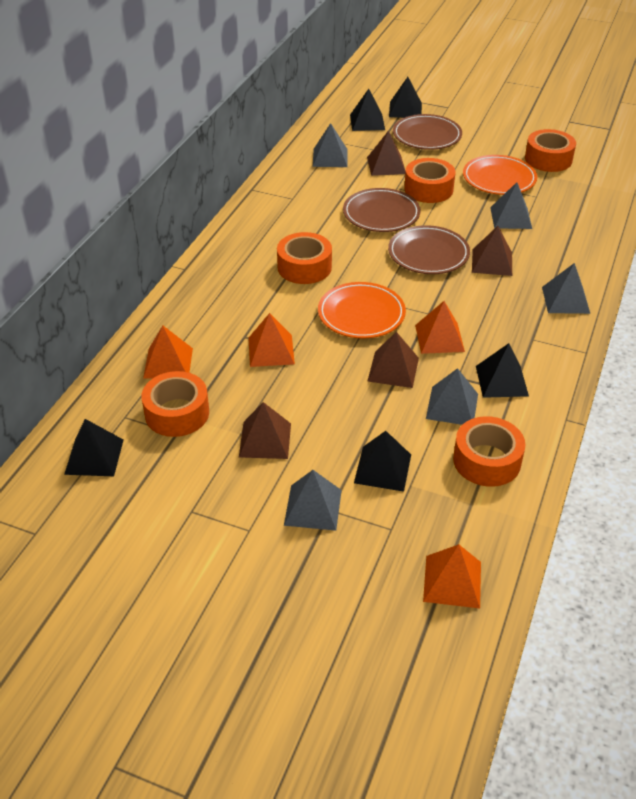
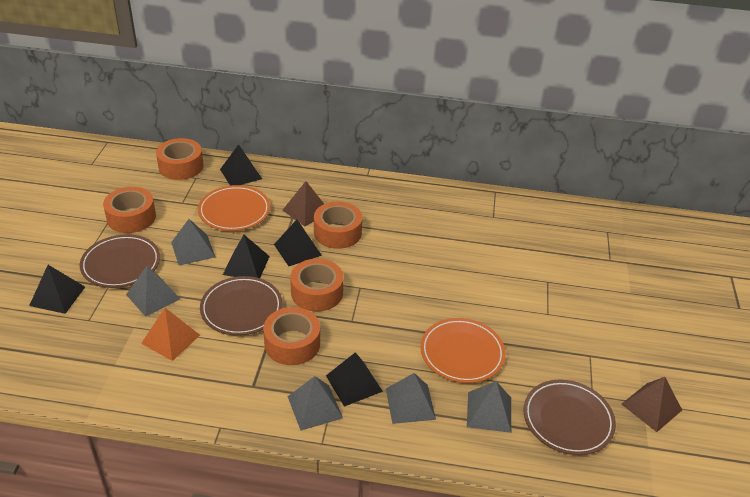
brown pyramid: 4 -> 2
orange pyramid: 4 -> 1

